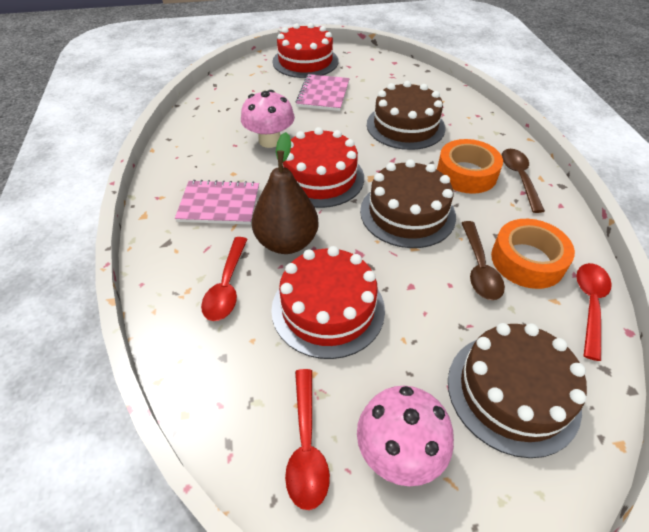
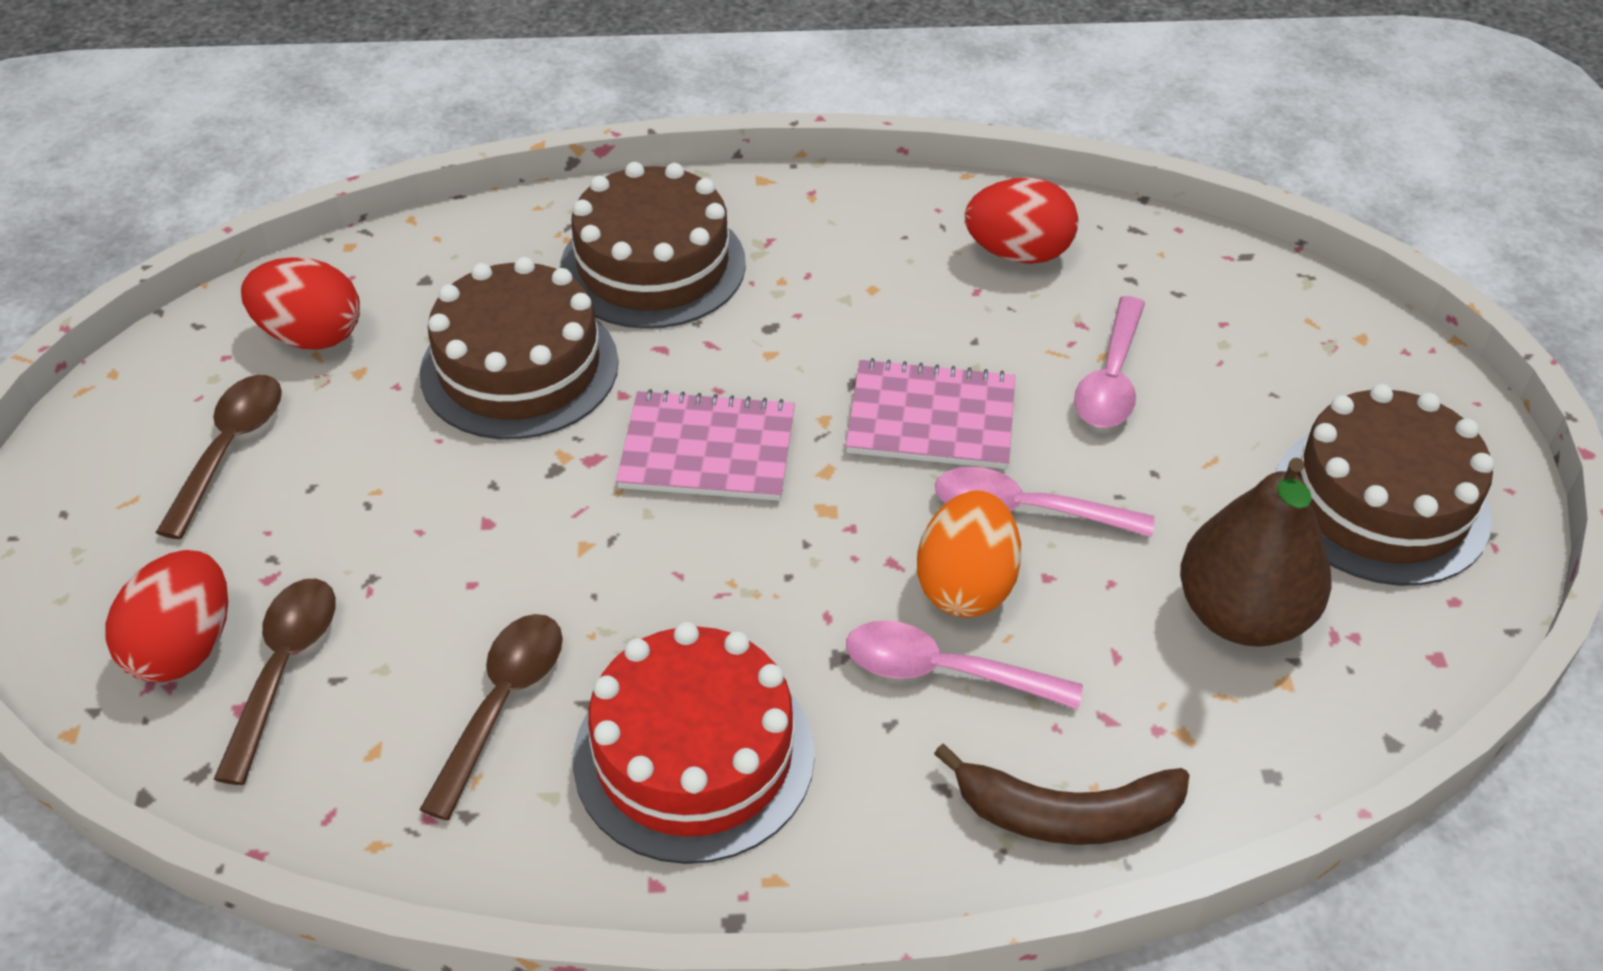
brown banana: 0 -> 1
brown spoon: 2 -> 3
orange egg: 0 -> 1
orange tape: 2 -> 0
pink mushroom: 2 -> 0
pink spoon: 0 -> 3
red cake: 3 -> 1
red egg: 0 -> 3
red spoon: 3 -> 0

